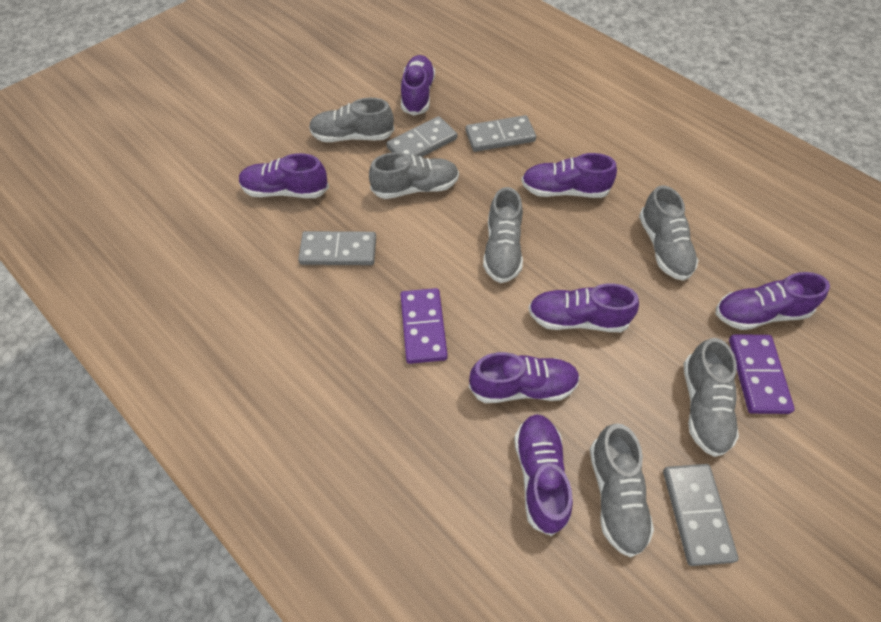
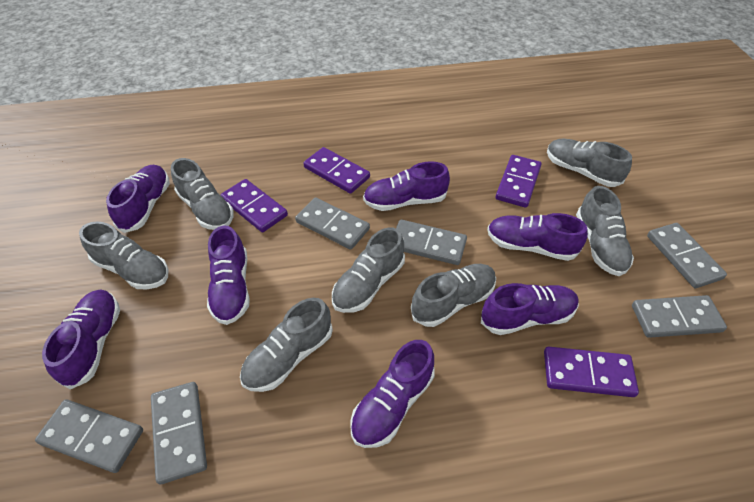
grey domino: 4 -> 6
grey shoe: 6 -> 7
purple domino: 2 -> 4

